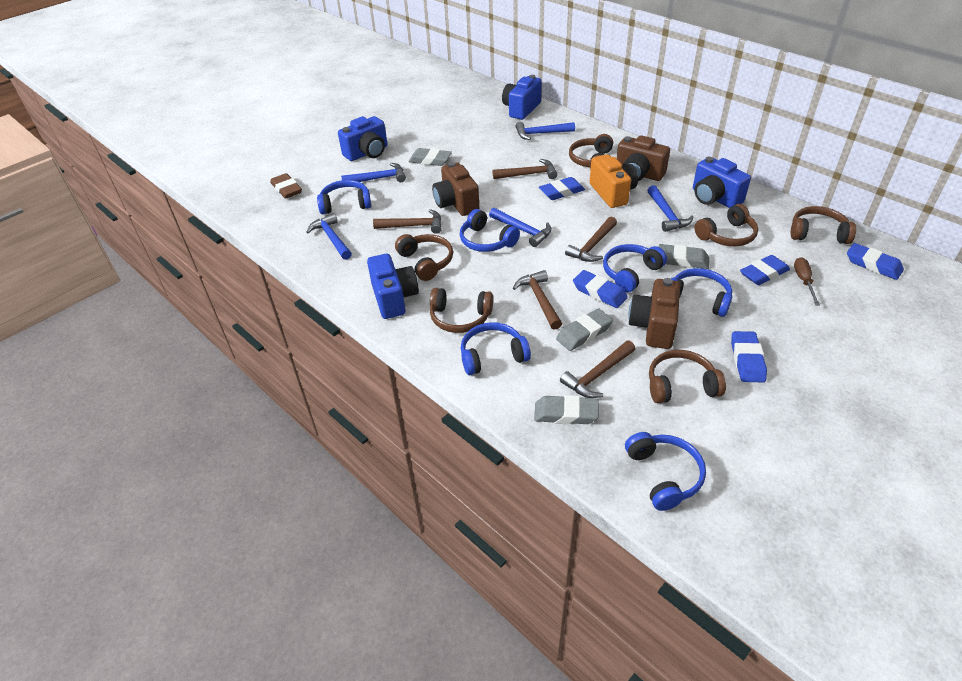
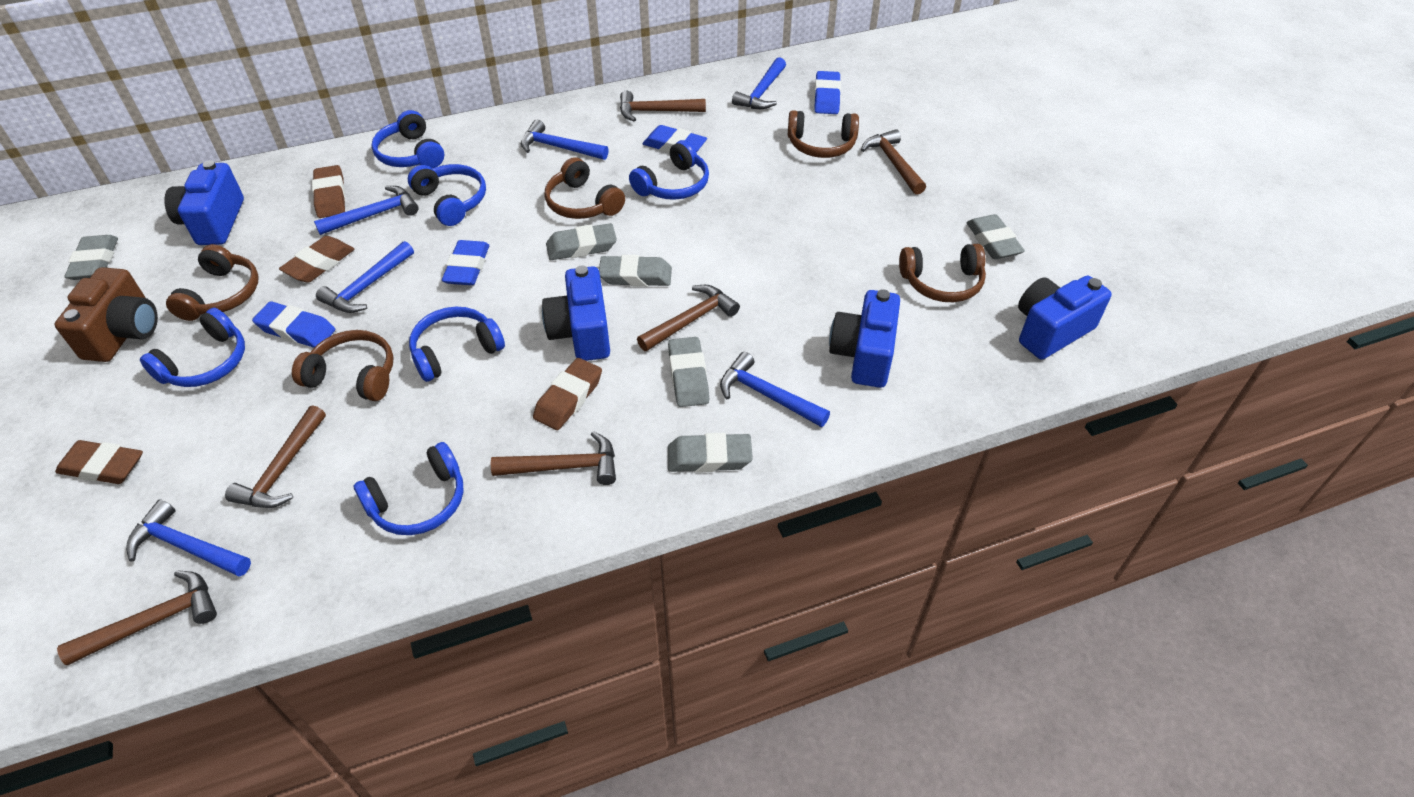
blue eraser: 5 -> 4
blue hammer: 5 -> 6
brown camera: 3 -> 1
brown eraser: 1 -> 4
brown hammer: 5 -> 6
brown headphones: 6 -> 5
brown screwdriver: 1 -> 0
grey eraser: 4 -> 6
orange camera: 1 -> 0

